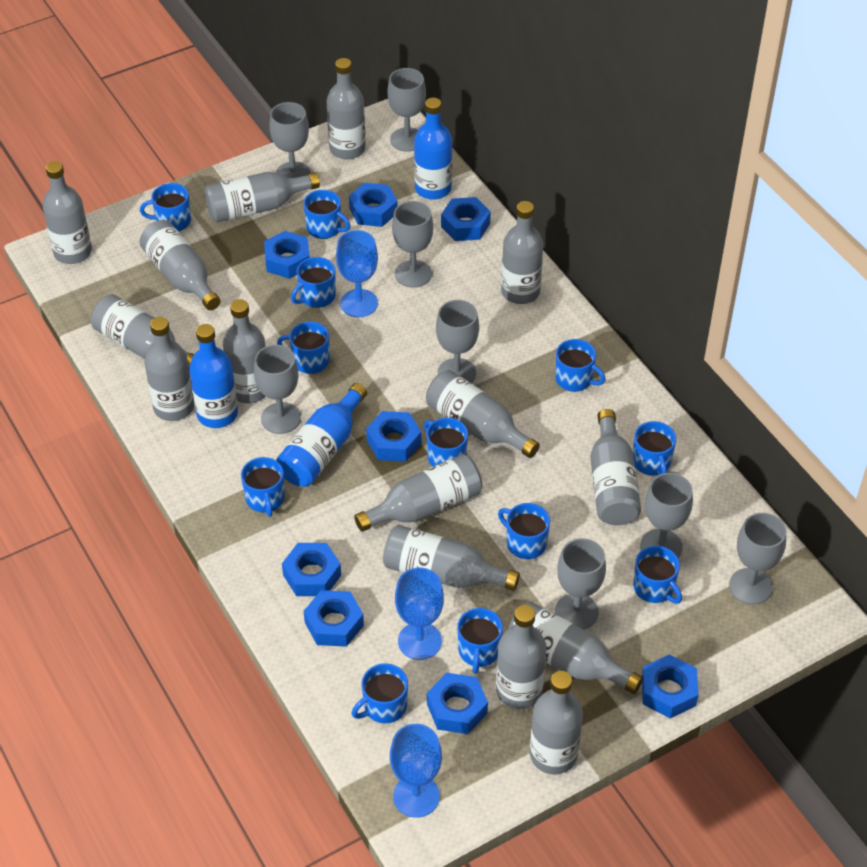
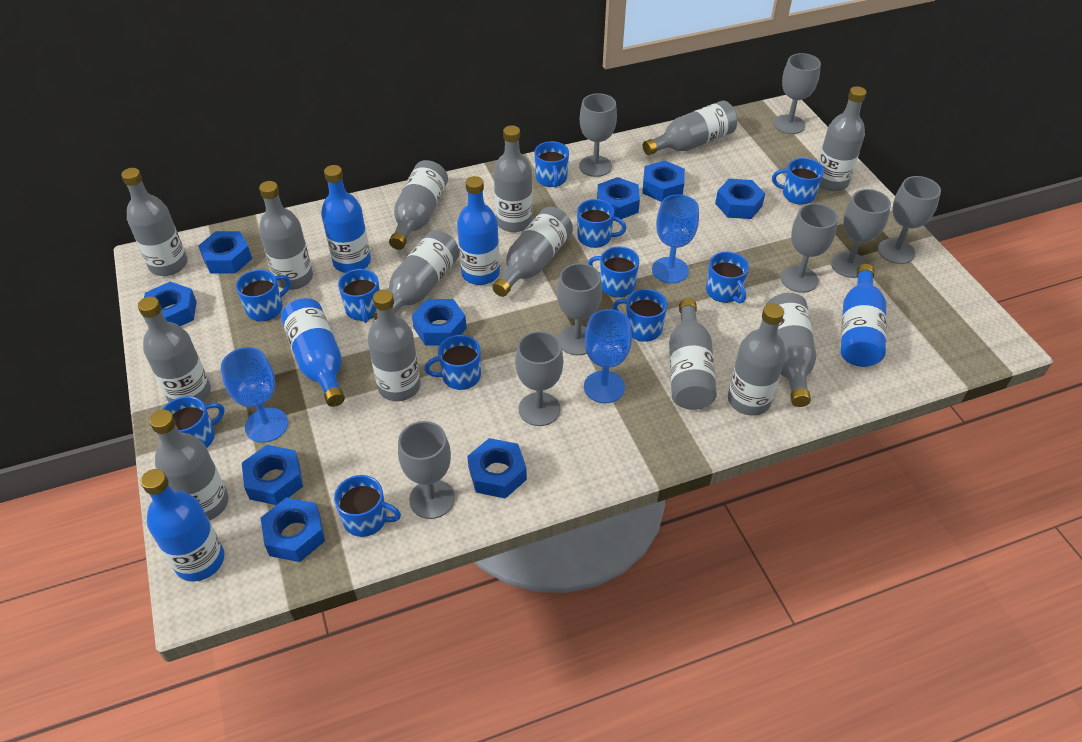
blue bottle: 3 -> 5
blue mug: 12 -> 11
blue nut: 8 -> 9
grey bottle: 15 -> 14

